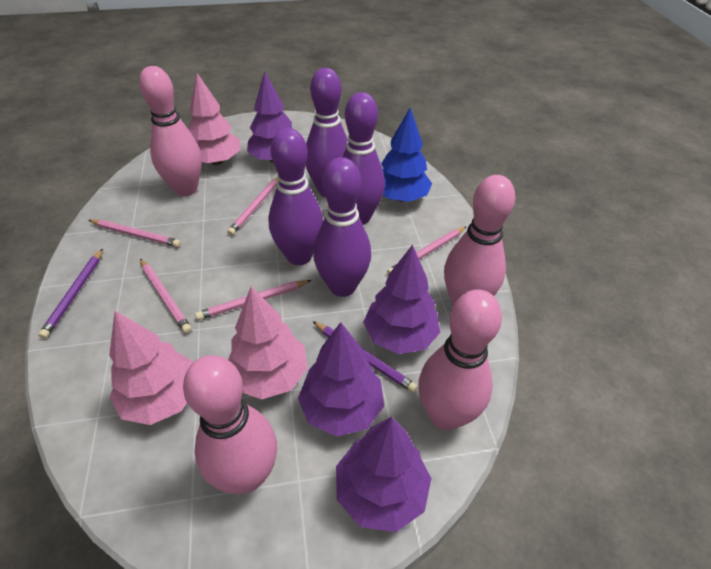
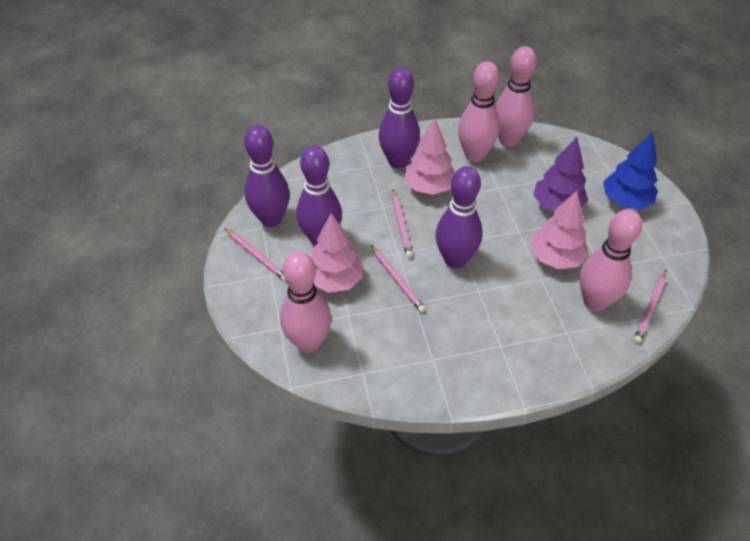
pink pencil: 5 -> 4
purple pencil: 2 -> 0
purple tree: 4 -> 1

